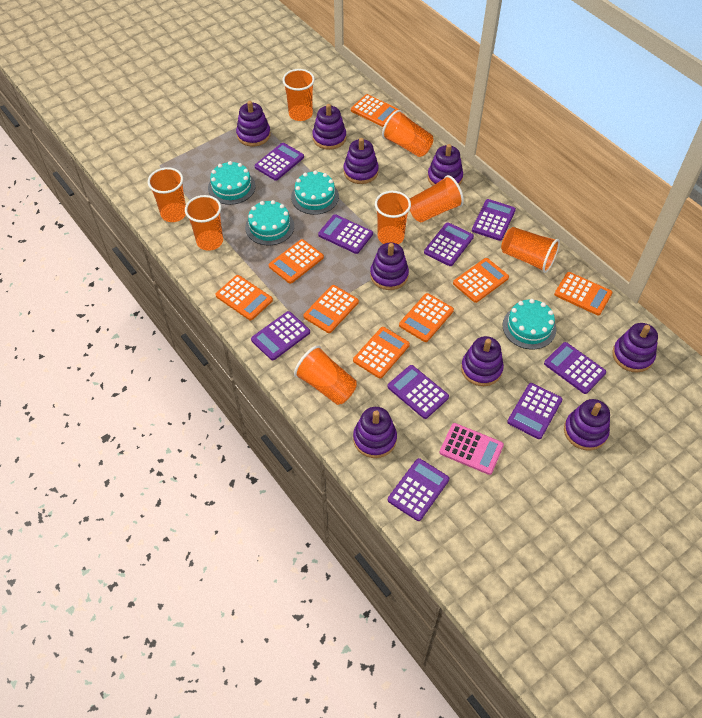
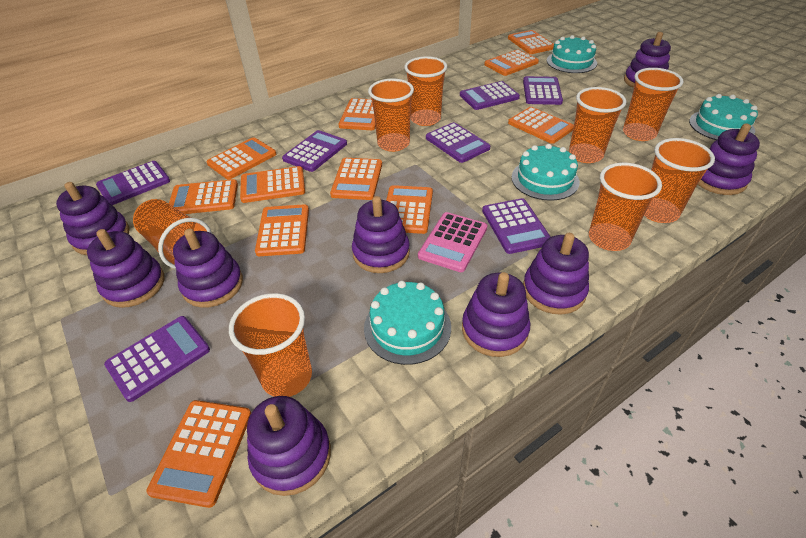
orange calculator: 8 -> 11
purple calculator: 9 -> 7

